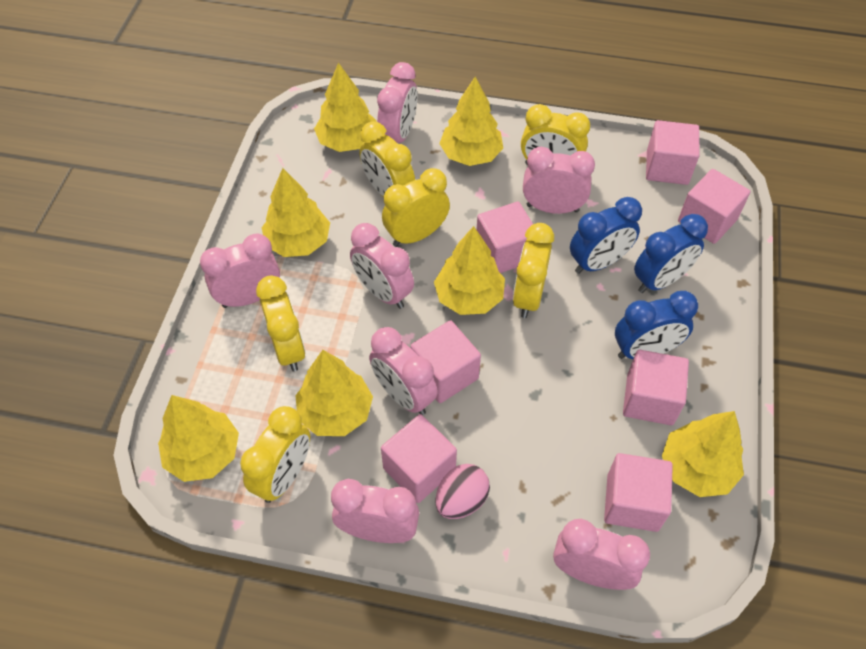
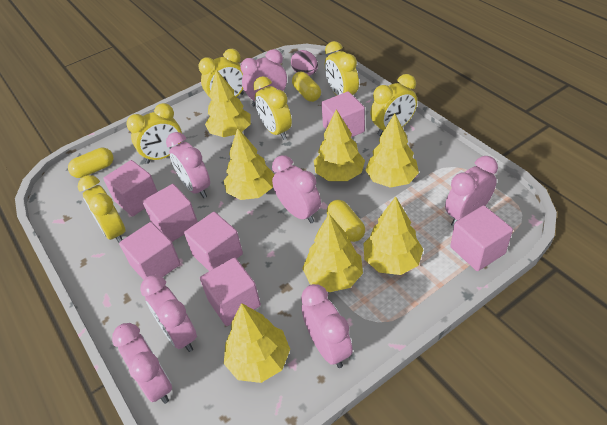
blue clock: 3 -> 0
yellow capsule: 0 -> 3

